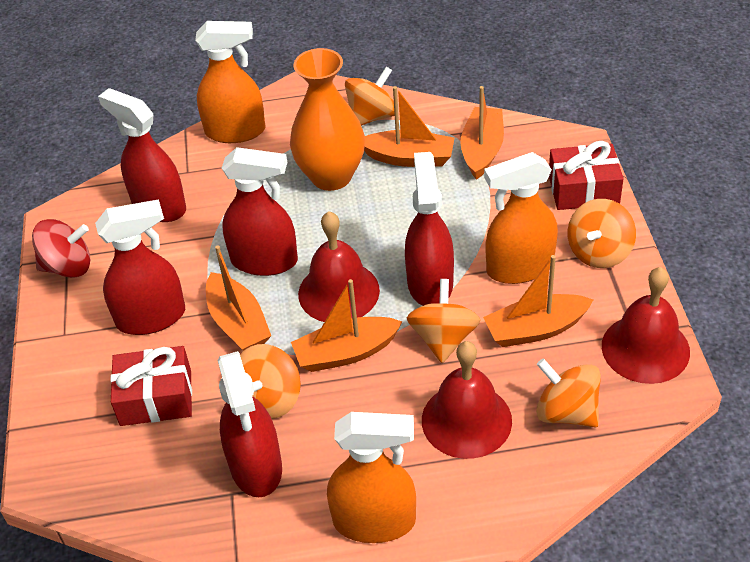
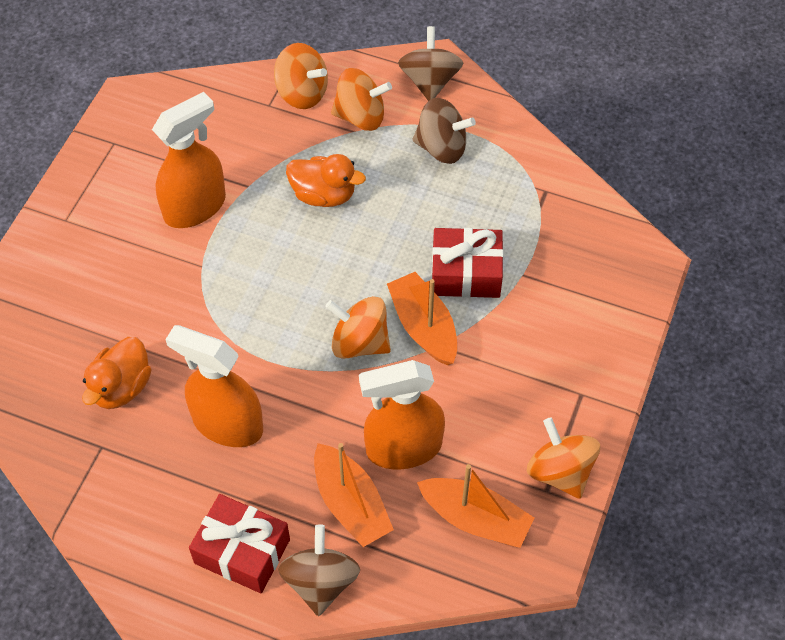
brown spinning top: 0 -> 3
orange boat: 5 -> 3
orange duck: 0 -> 2
orange spinning top: 5 -> 4
orange vase: 1 -> 0
red bell: 3 -> 0
red spinning top: 1 -> 0
red spray bottle: 5 -> 0

